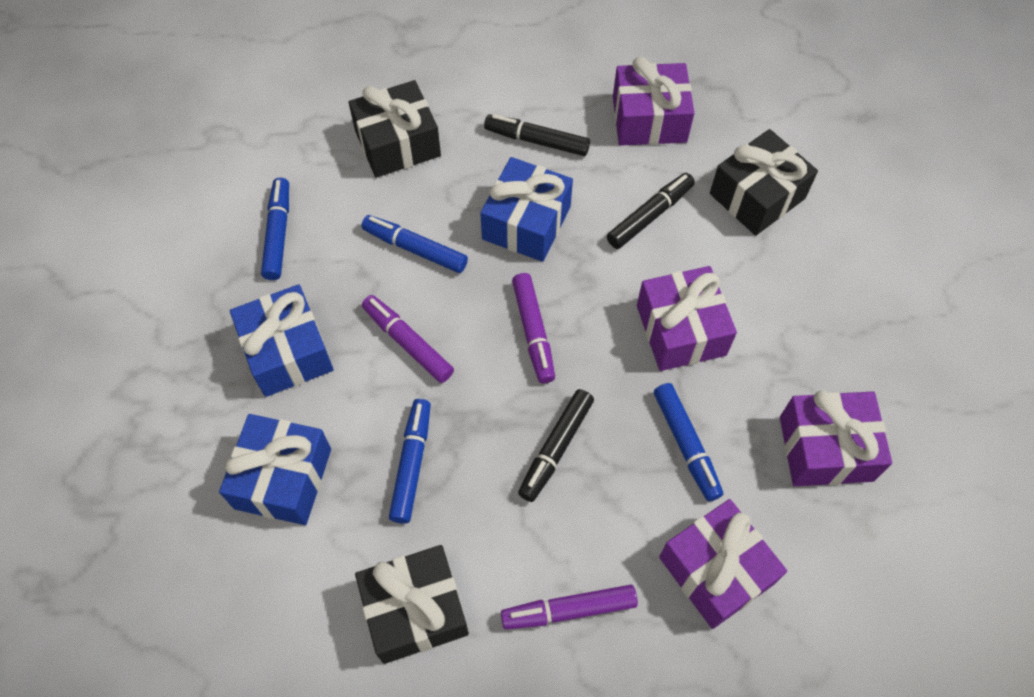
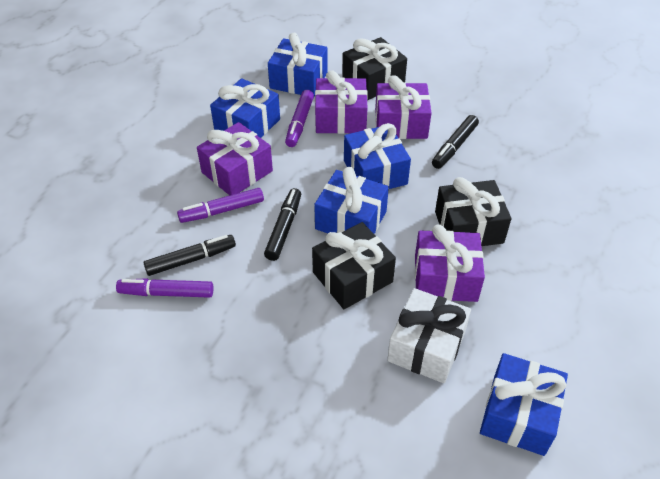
blue gift: 3 -> 5
blue marker: 4 -> 0
white gift: 0 -> 1

